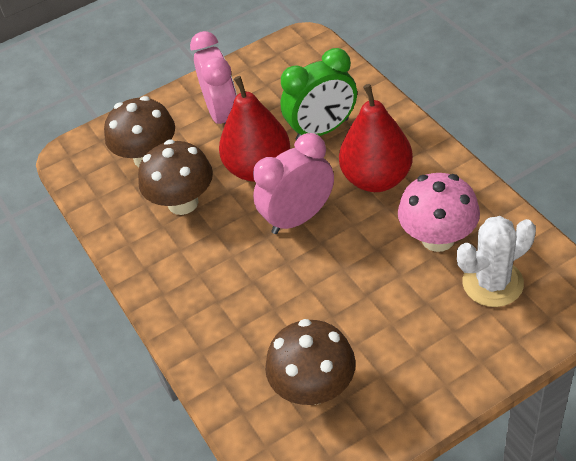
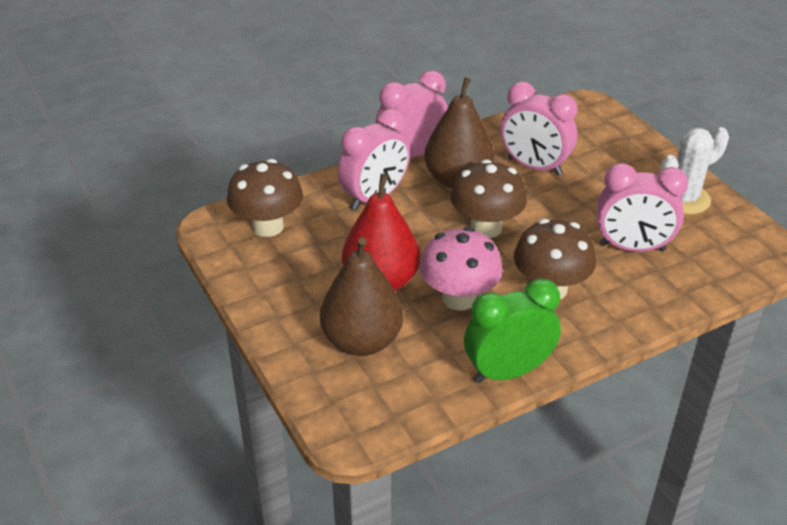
brown pear: 0 -> 2
pink clock: 2 -> 4
red pear: 2 -> 1

